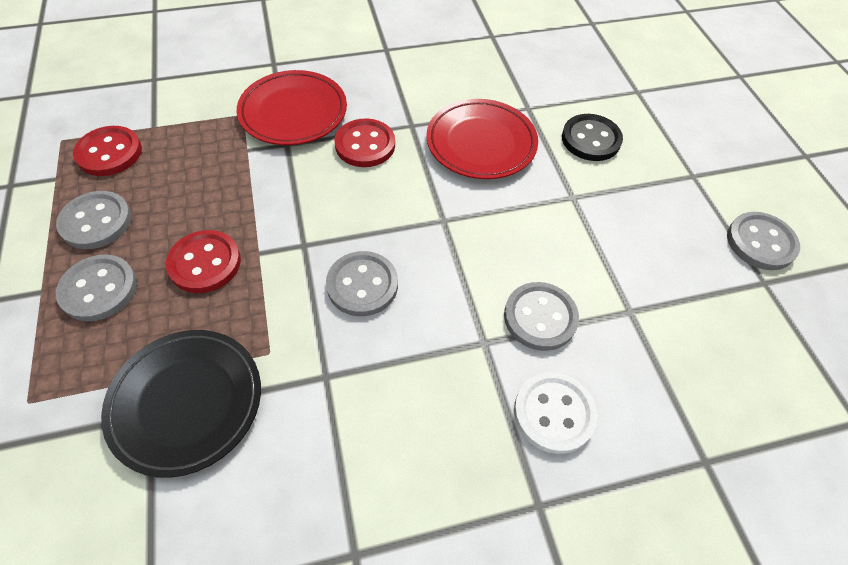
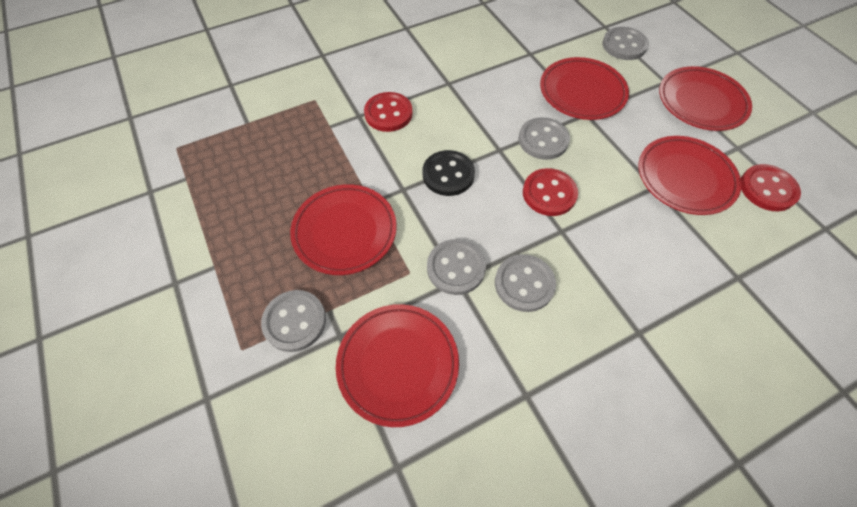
black plate: 1 -> 0
red plate: 2 -> 5
white button: 1 -> 0

